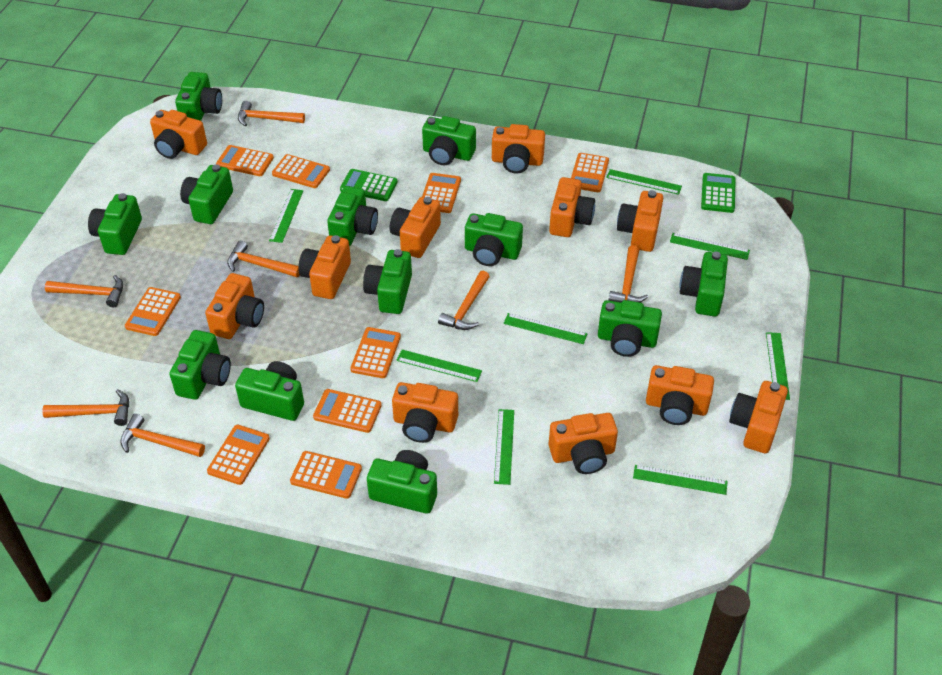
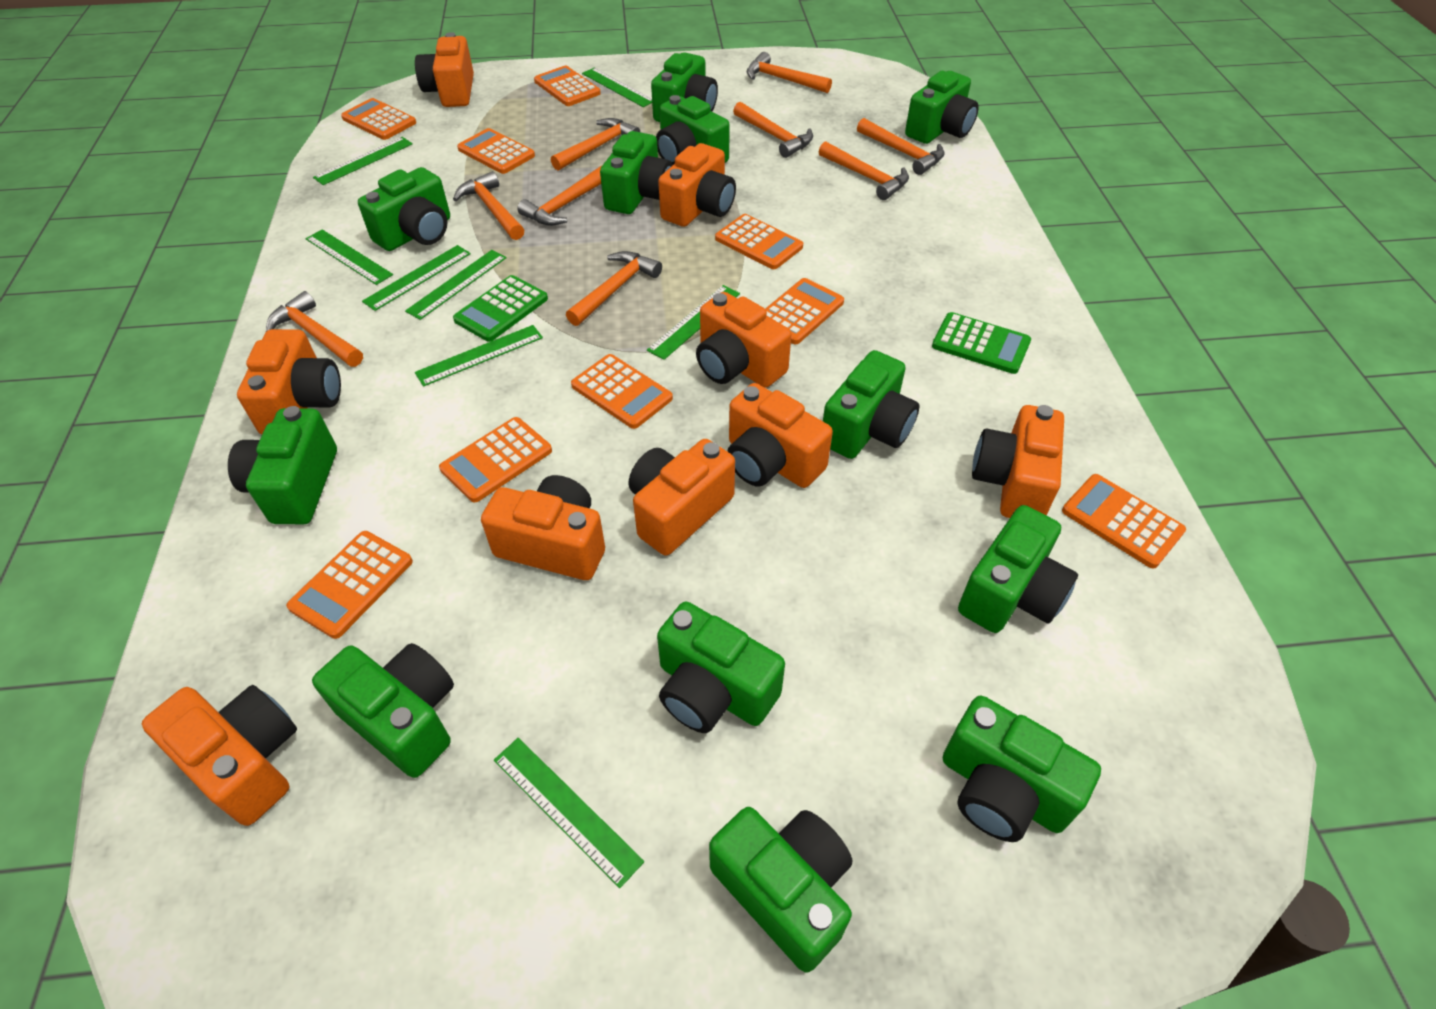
orange camera: 11 -> 9
orange hammer: 7 -> 9

